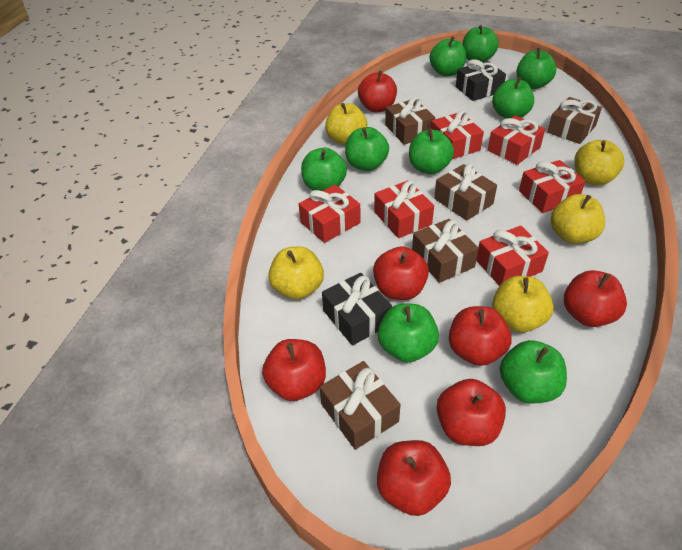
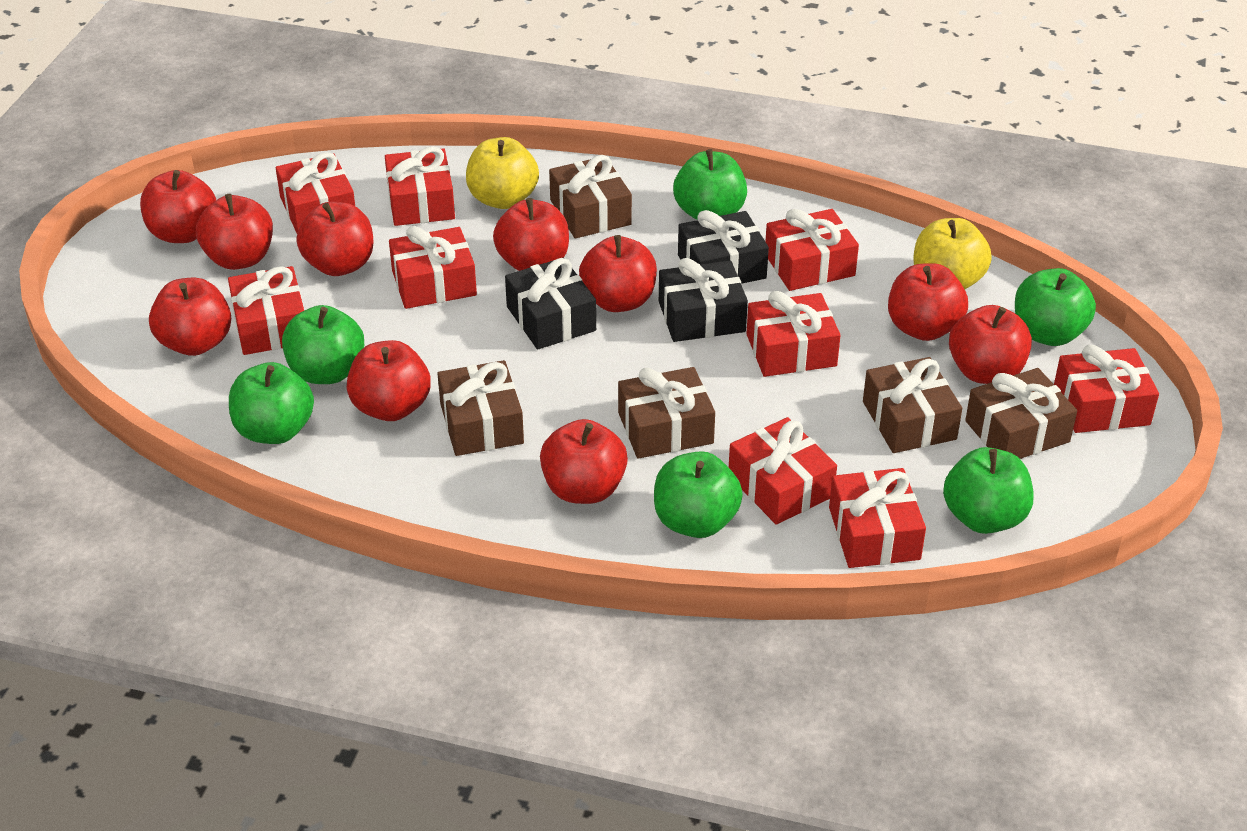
black gift: 2 -> 3
green apple: 9 -> 6
red apple: 7 -> 10
red gift: 6 -> 9
yellow apple: 5 -> 2

